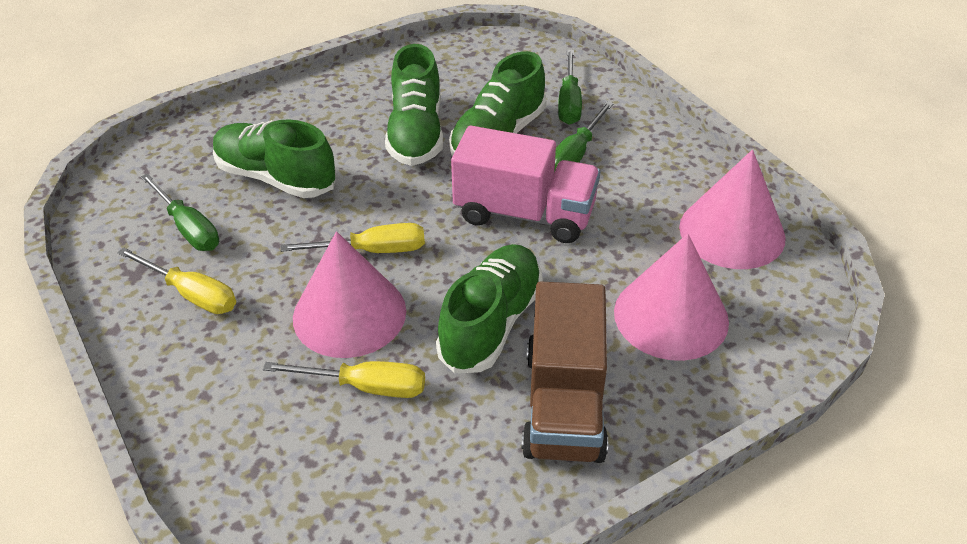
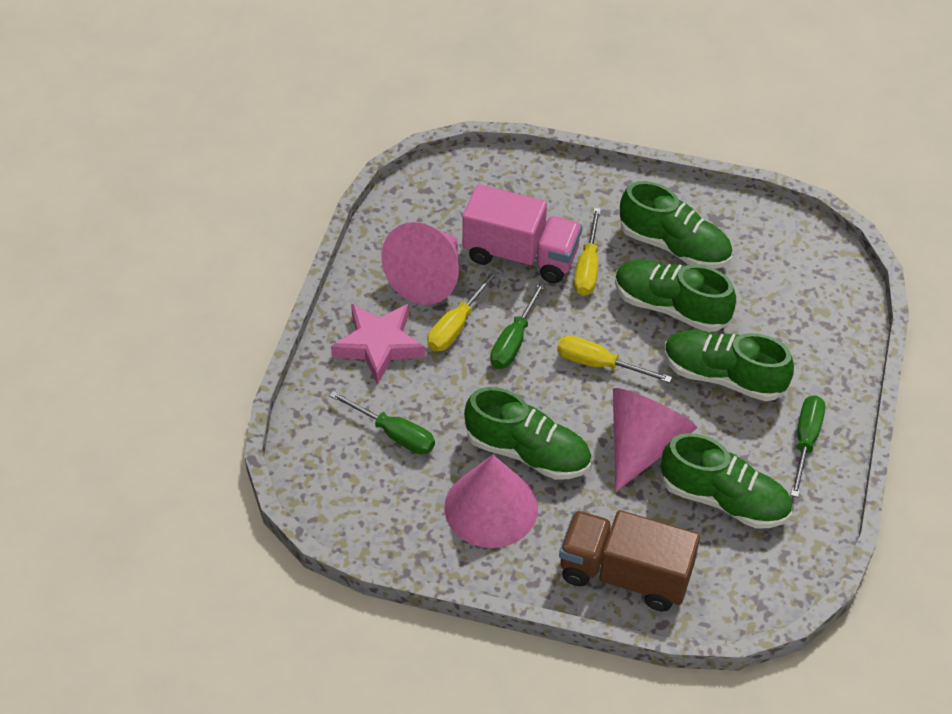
green shoe: 4 -> 5
pink star: 0 -> 1

